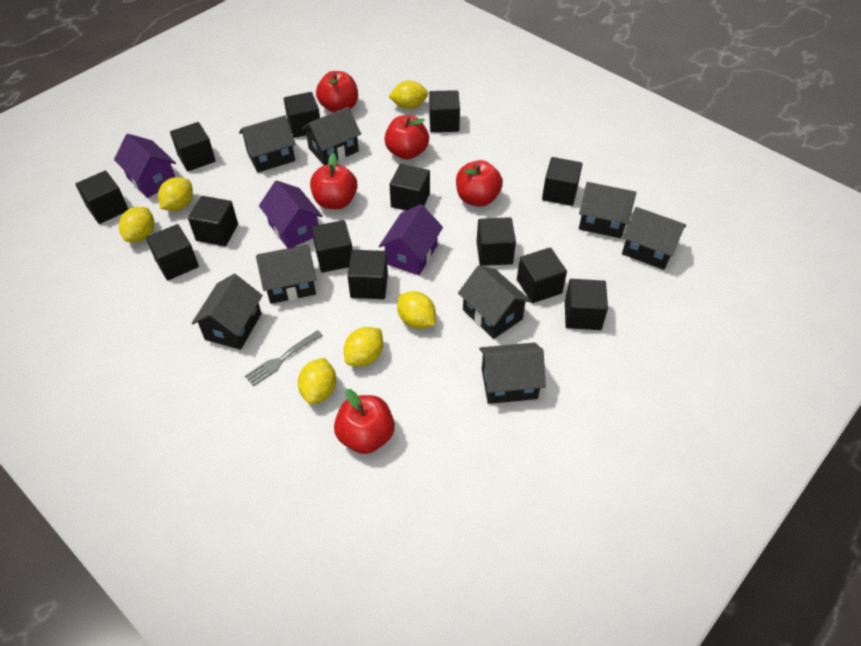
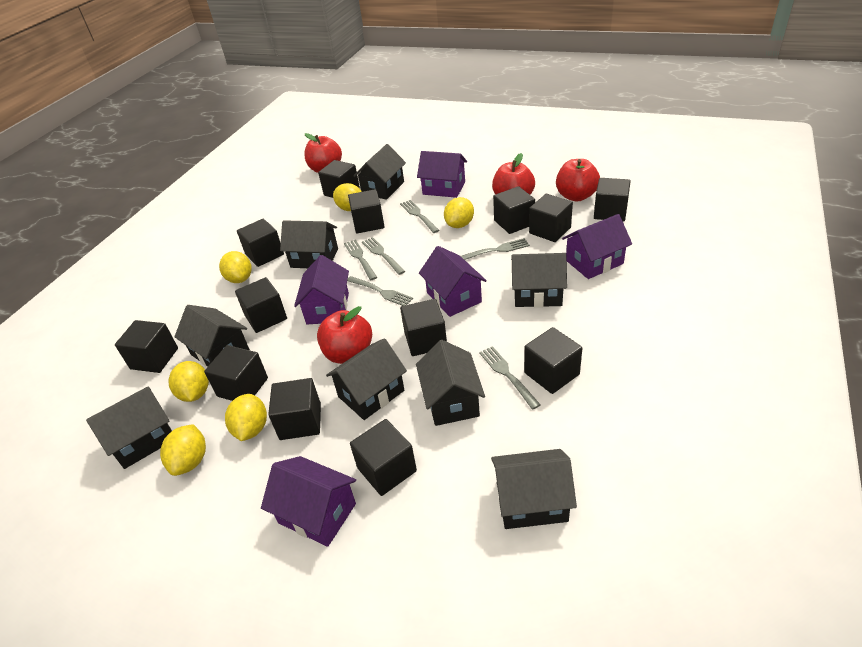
grey fork: 1 -> 6
purple house: 3 -> 5
red apple: 5 -> 4

